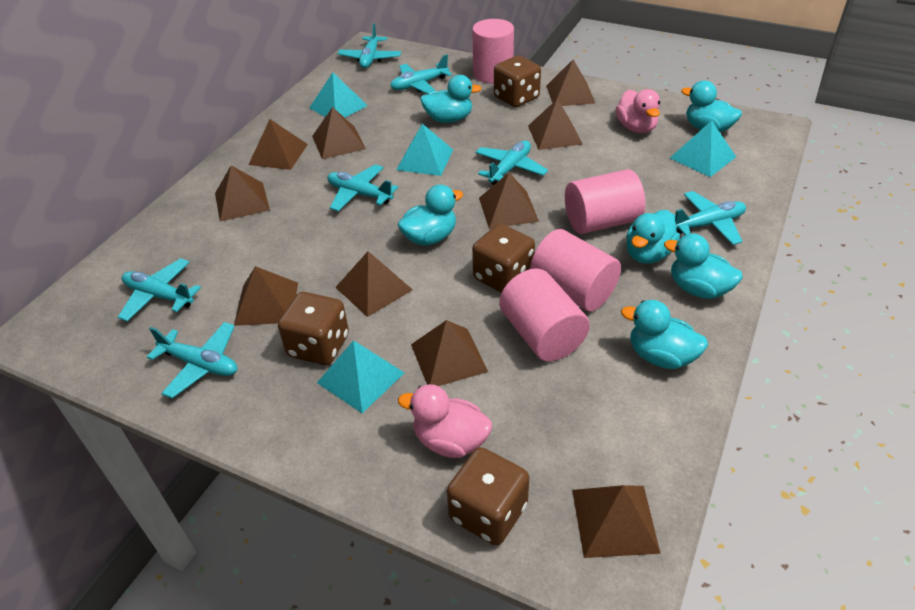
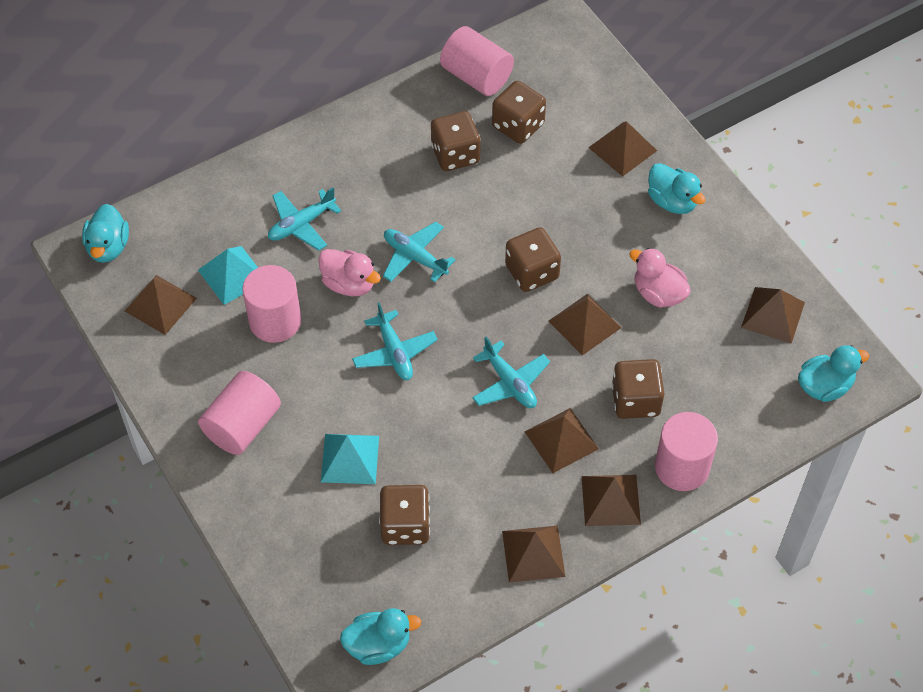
brown dice: 4 -> 5
brown pyramid: 10 -> 7
turquoise duck: 6 -> 4
turquoise plane: 7 -> 4
turquoise pyramid: 4 -> 2

